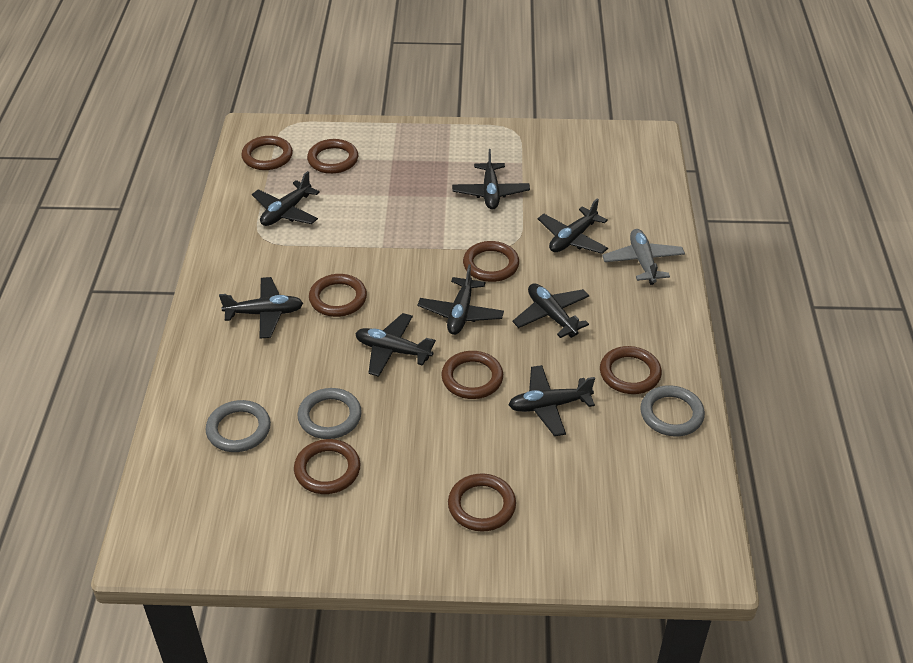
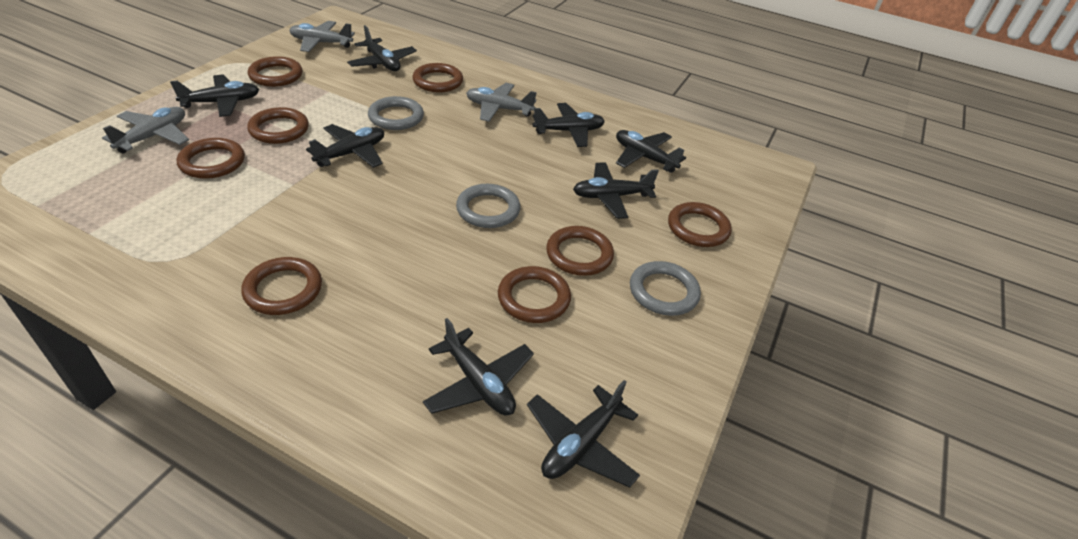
grey plane: 1 -> 3

